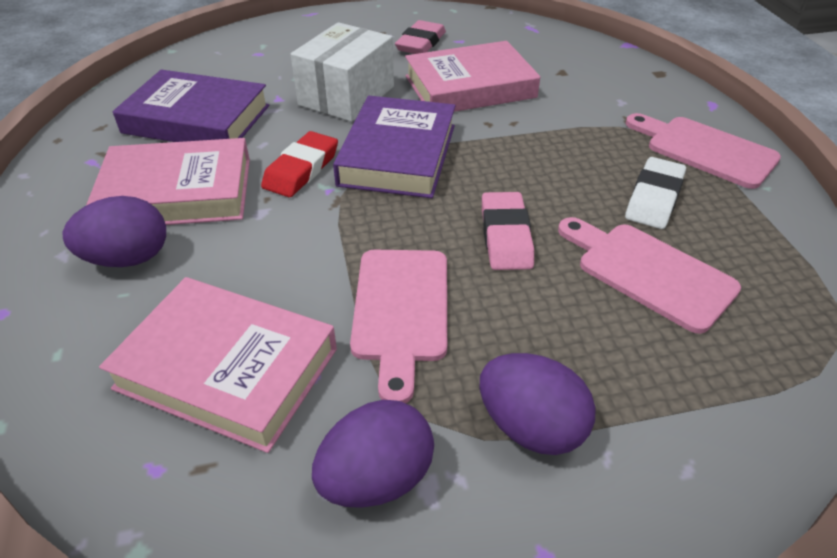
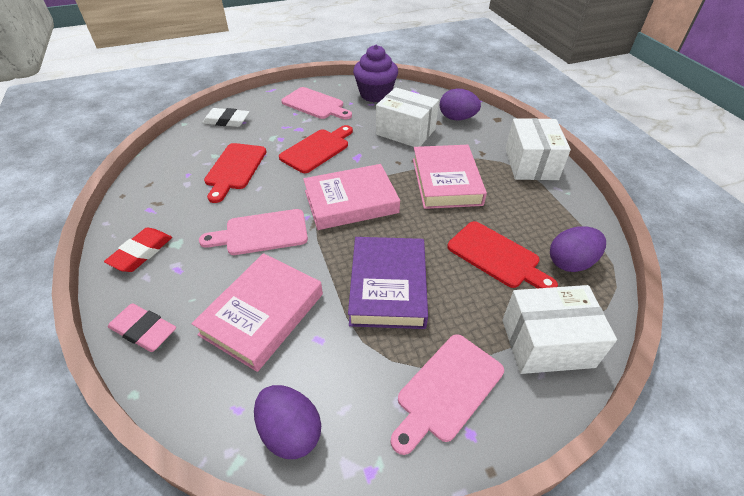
pink eraser: 2 -> 1
purple book: 2 -> 1
purple cupcake: 0 -> 1
red cutting board: 0 -> 3
white box: 1 -> 3

